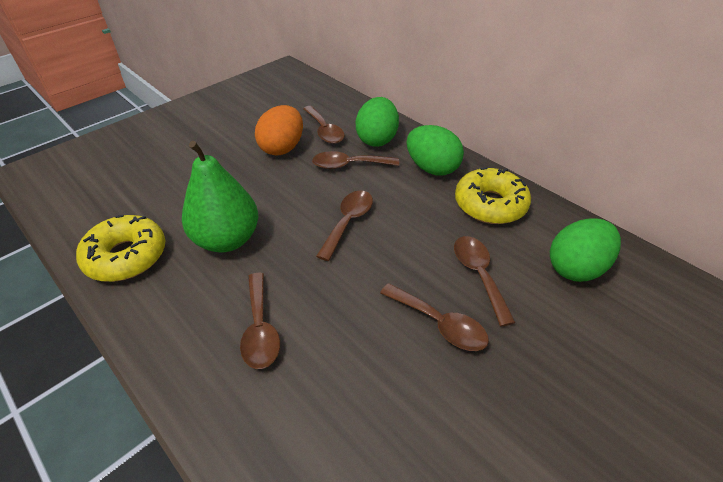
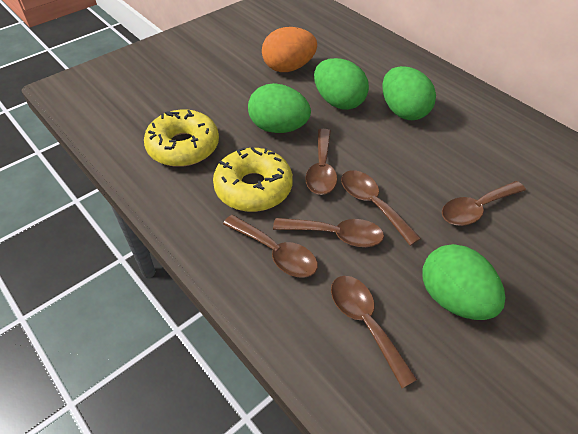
green egg: 3 -> 4
green pear: 1 -> 0

